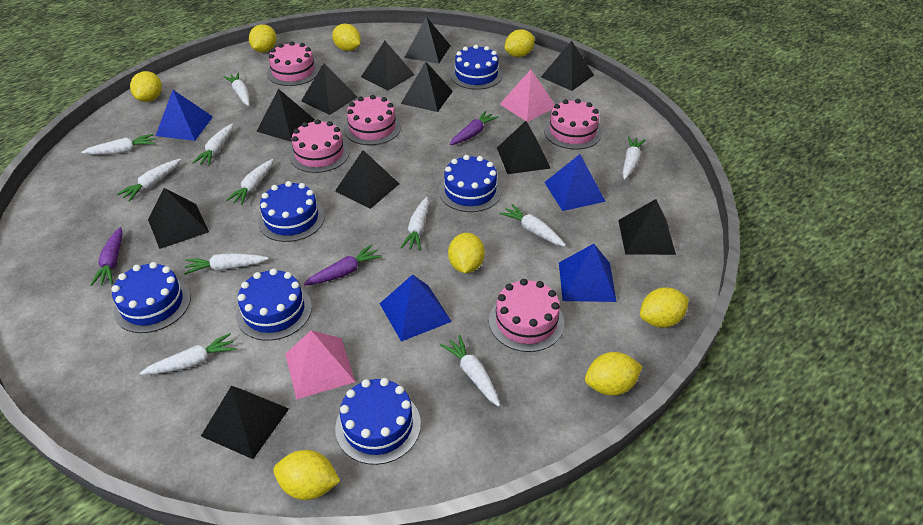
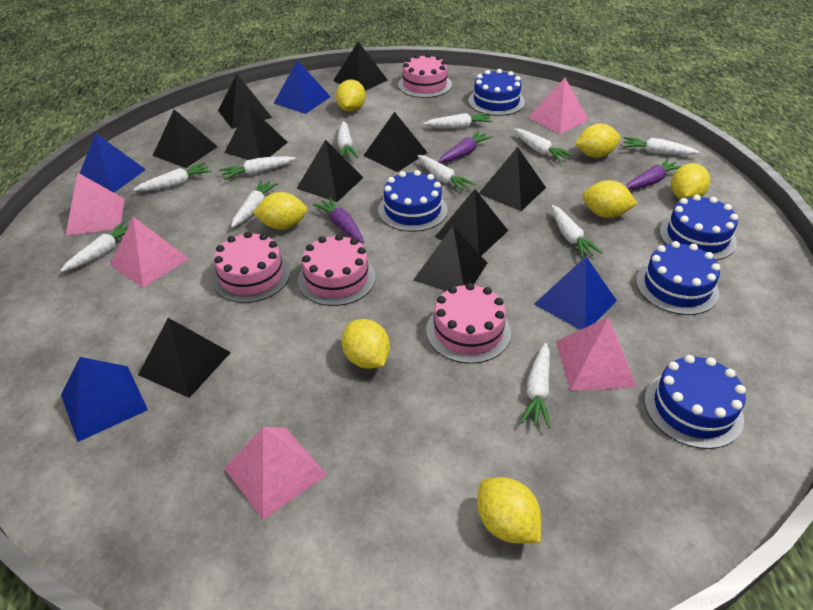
black pyramid: 11 -> 10
blue cake: 6 -> 5
pink cake: 5 -> 4
pink pyramid: 2 -> 5
yellow lemon: 8 -> 7

